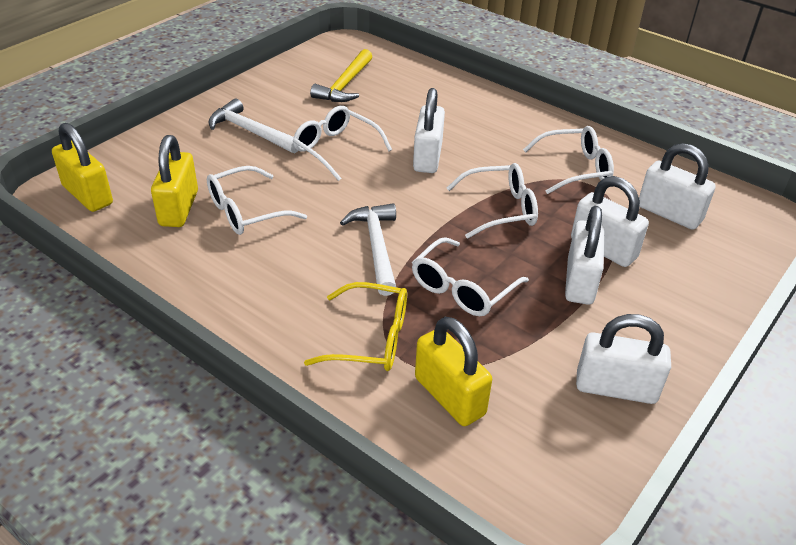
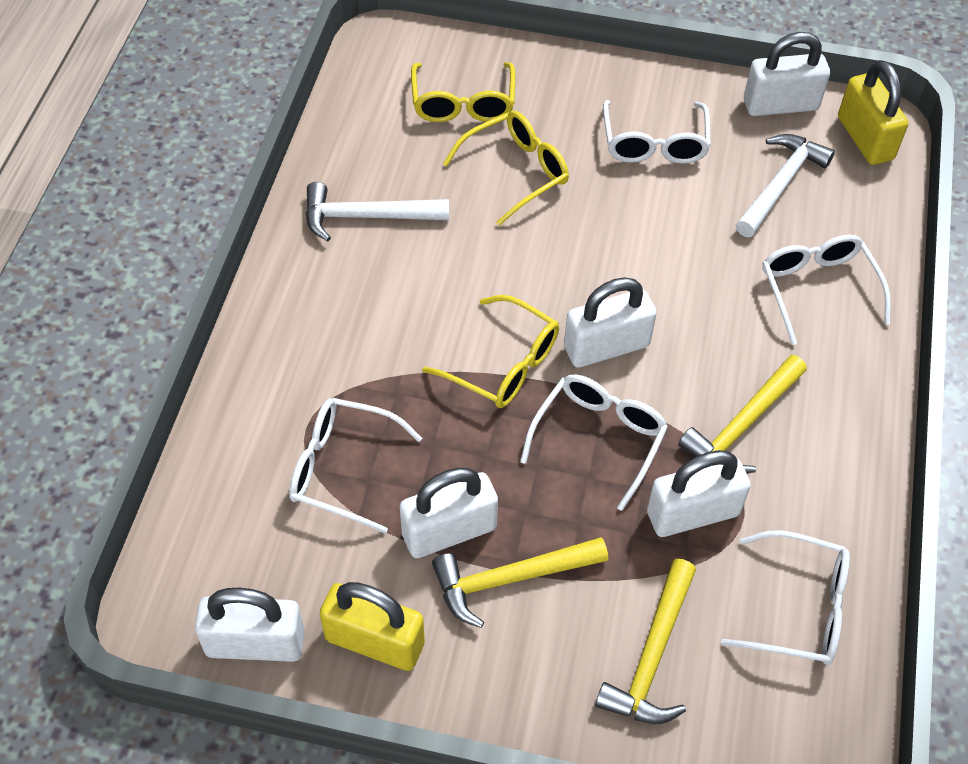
yellow glasses: 1 -> 3
yellow hammer: 1 -> 3
yellow padlock: 3 -> 2

